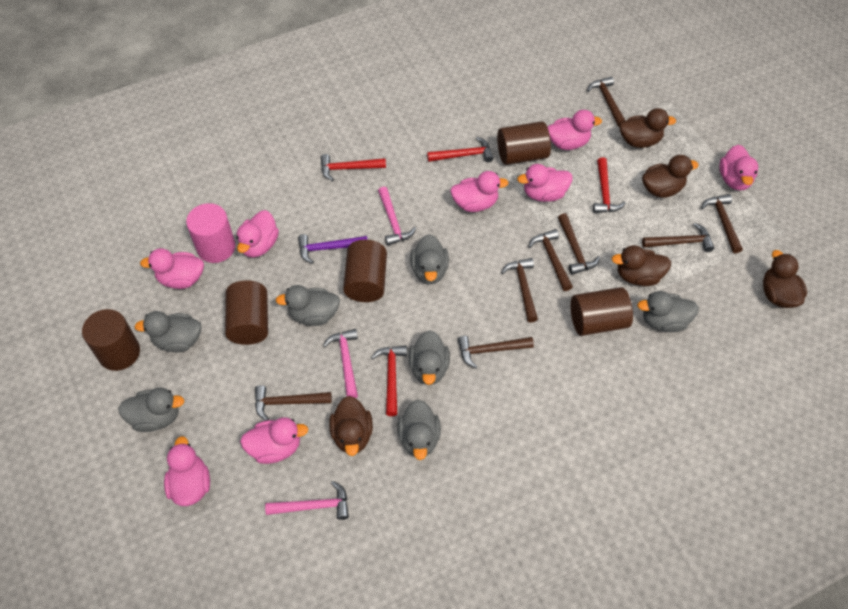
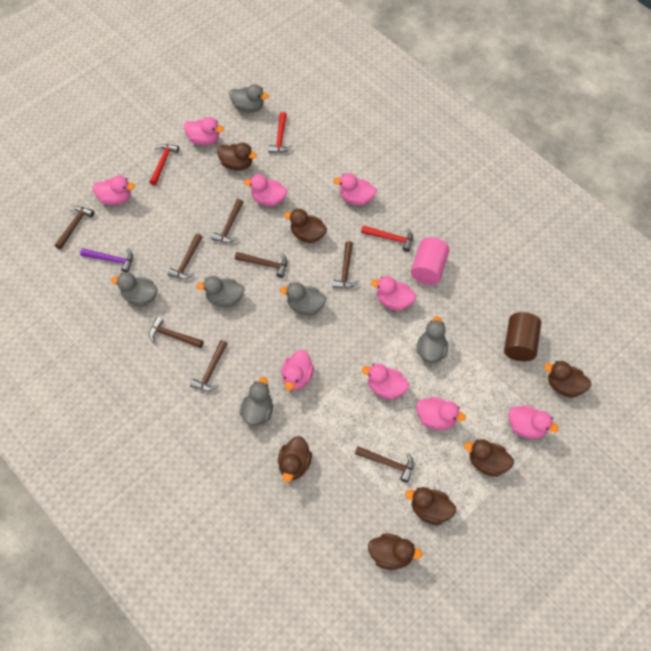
brown cylinder: 5 -> 1
brown duck: 5 -> 7
grey duck: 7 -> 6
pink duck: 8 -> 9
pink hammer: 3 -> 0
red hammer: 4 -> 3

